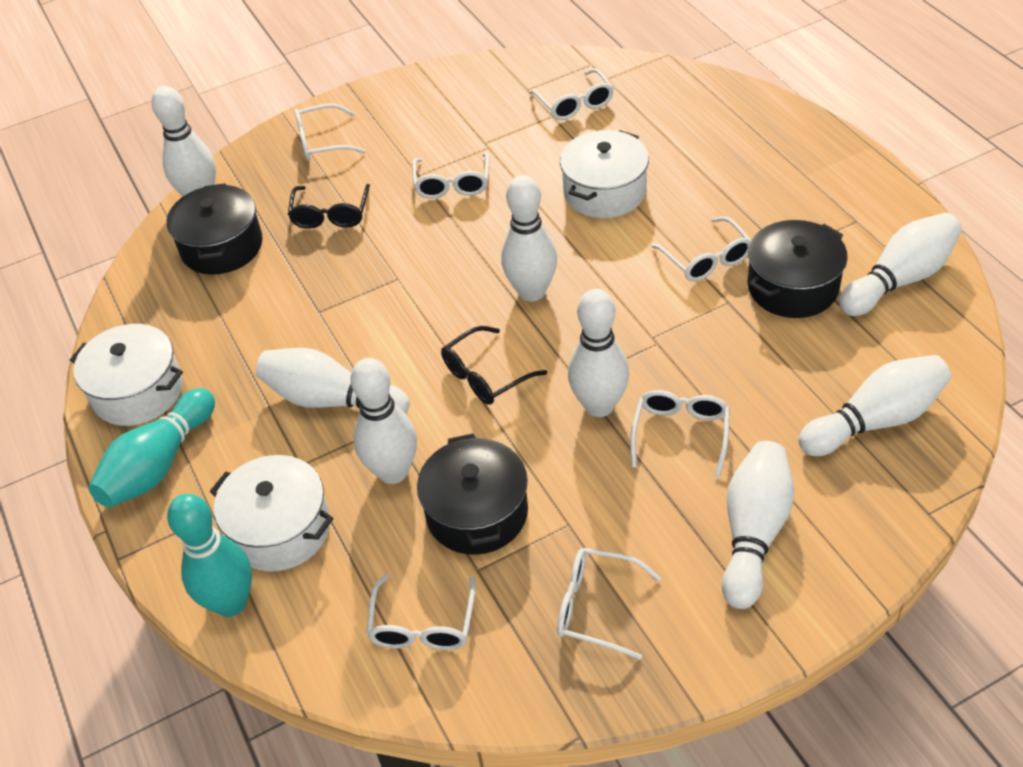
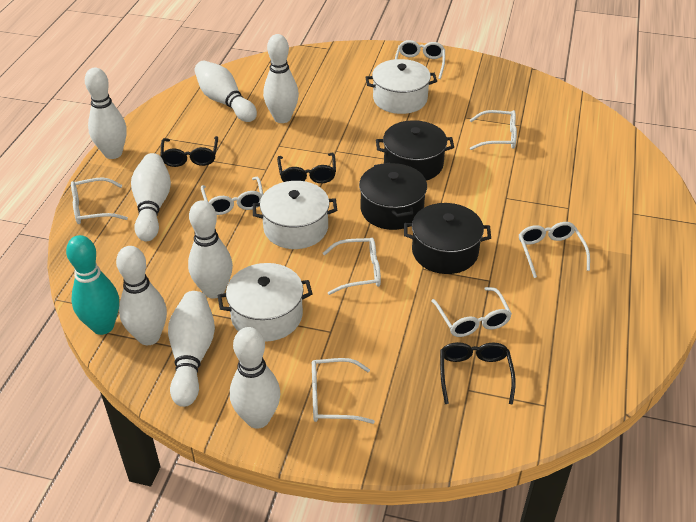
black glasses: 2 -> 3
turquoise bowling pin: 2 -> 1
white glasses: 7 -> 8

